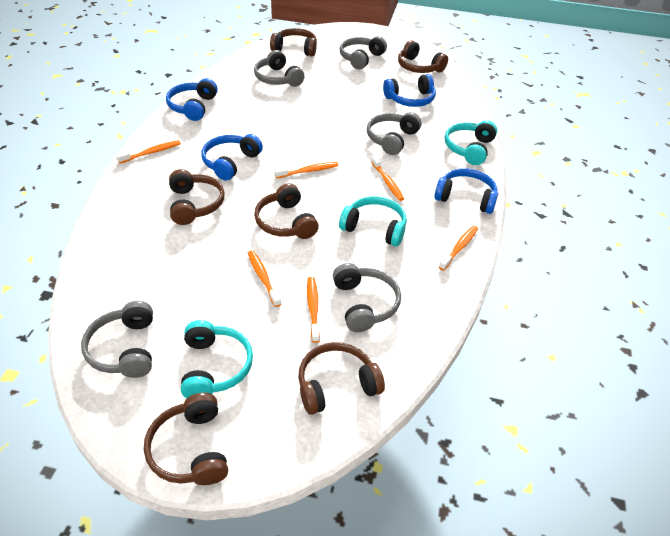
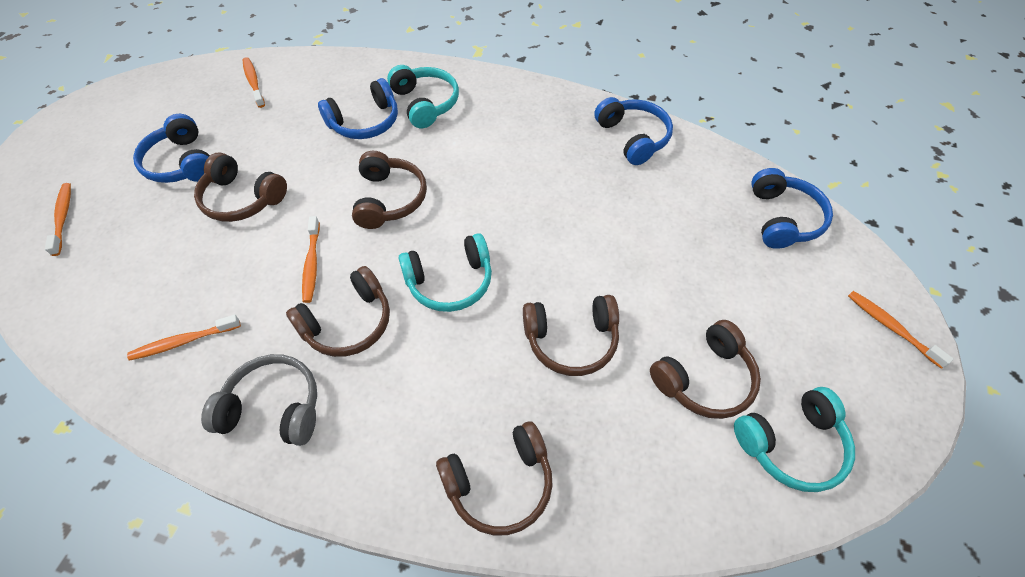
grey headphones: 5 -> 1
orange toothbrush: 6 -> 5

